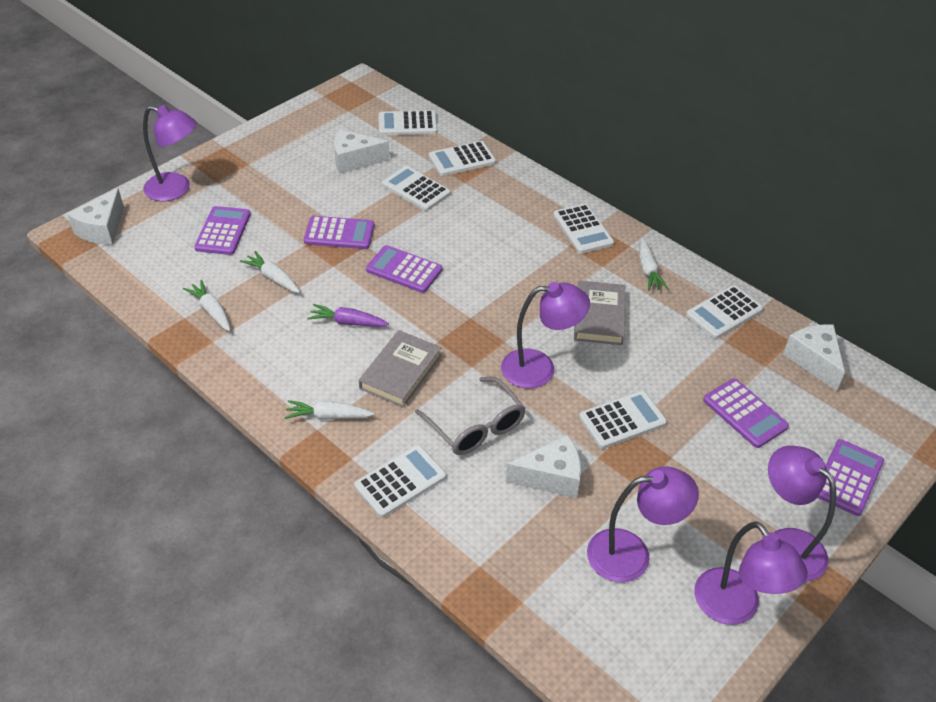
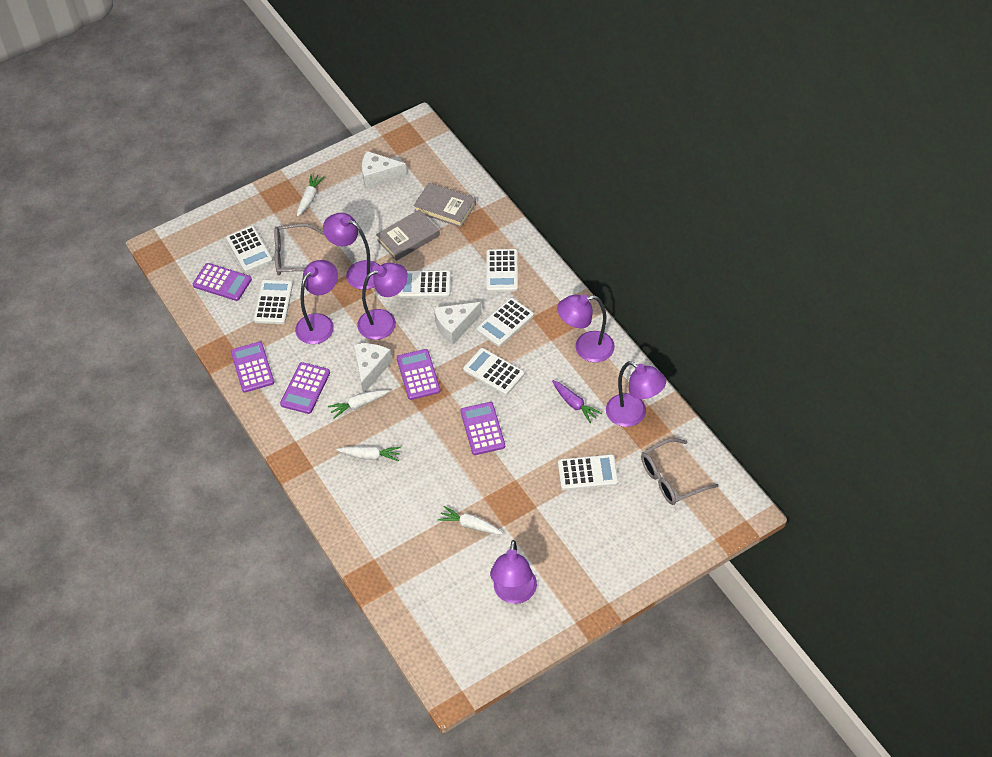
grey glasses: 1 -> 2
purple lamp: 5 -> 6
white cheese: 4 -> 3

